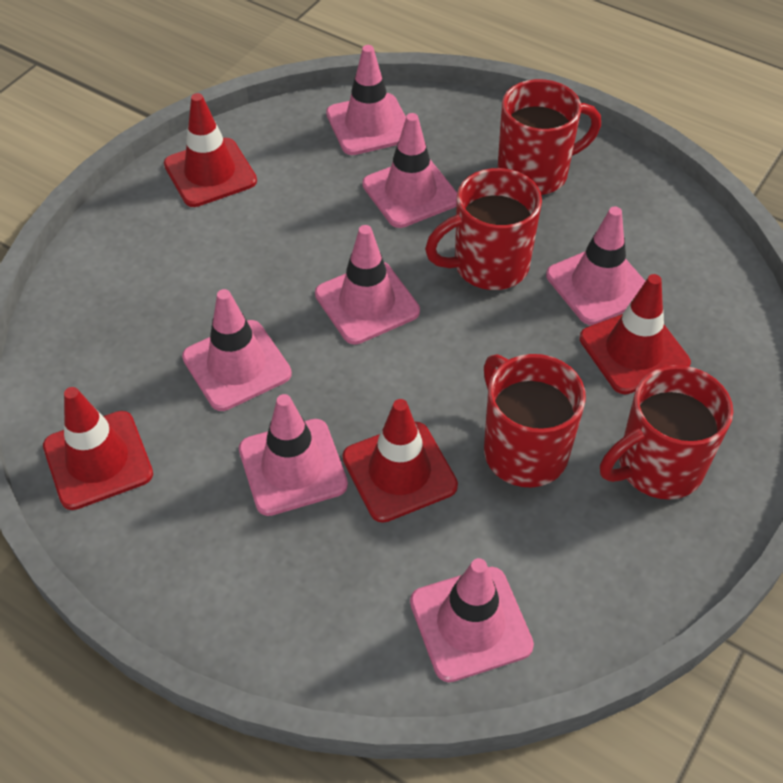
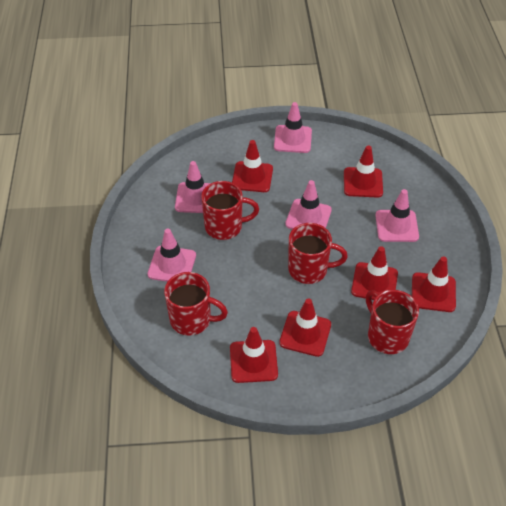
pink traffic cone: 7 -> 5
red traffic cone: 4 -> 6

